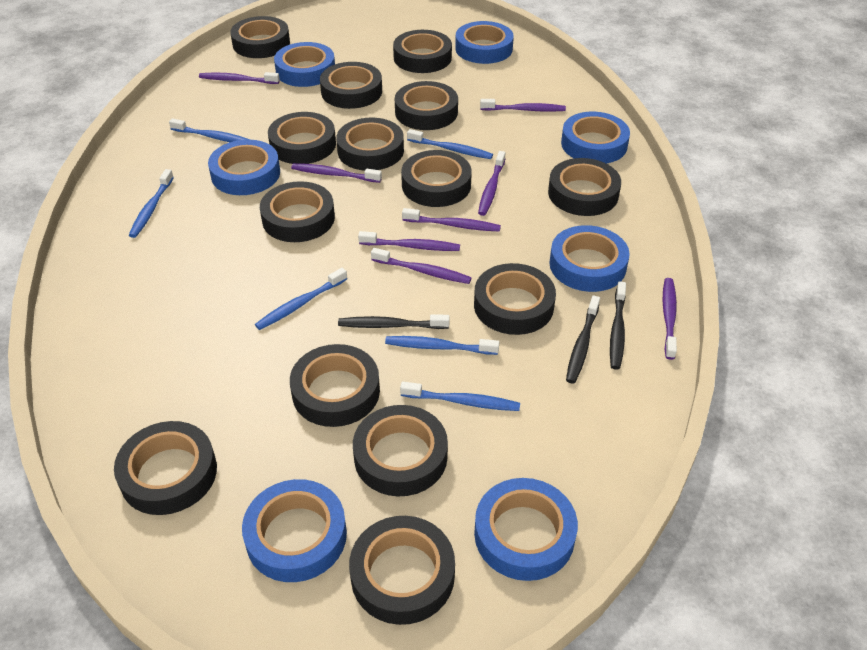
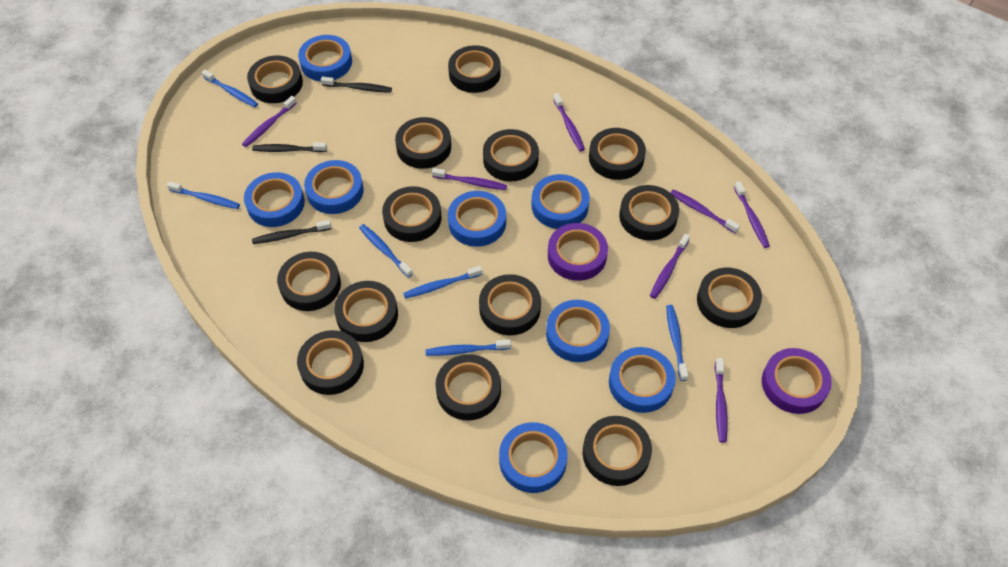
blue tape: 7 -> 8
purple tape: 0 -> 2
purple toothbrush: 8 -> 7

